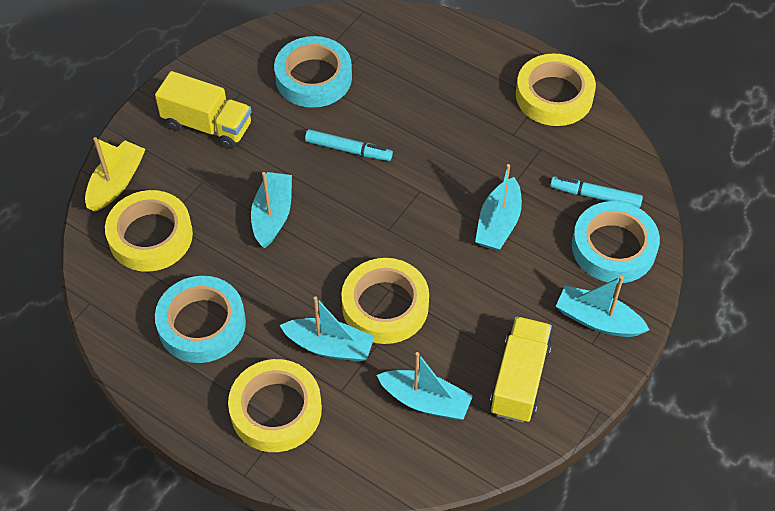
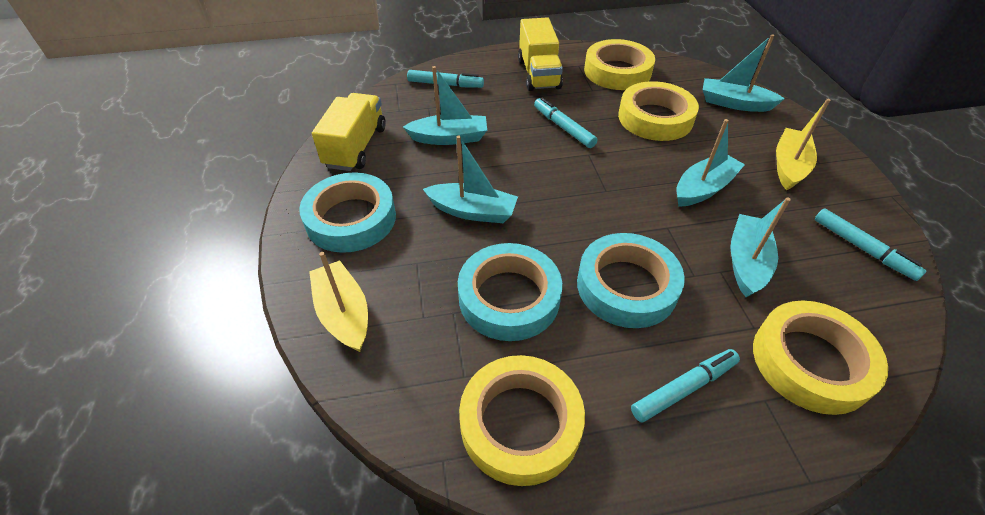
turquoise marker: 2 -> 4
yellow boat: 1 -> 2

